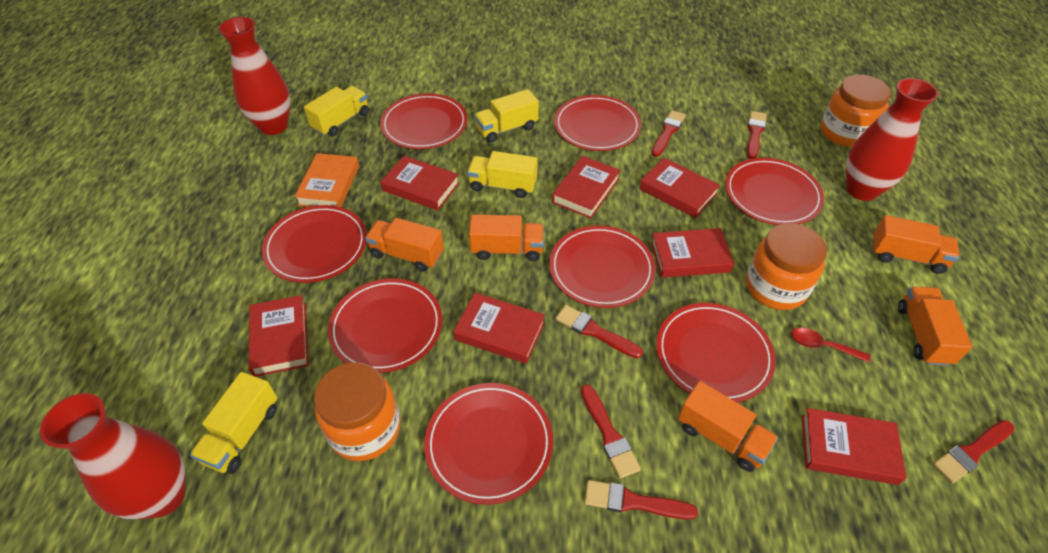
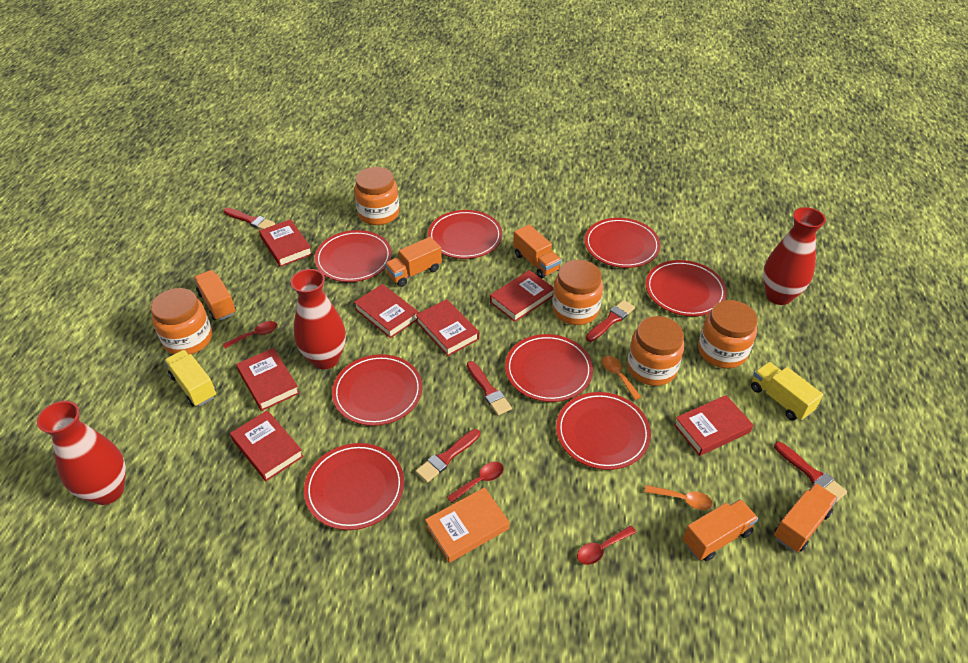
orange jar: 3 -> 5
orange spoon: 0 -> 2
red brush: 6 -> 5
red spoon: 1 -> 3
yellow truck: 4 -> 2

